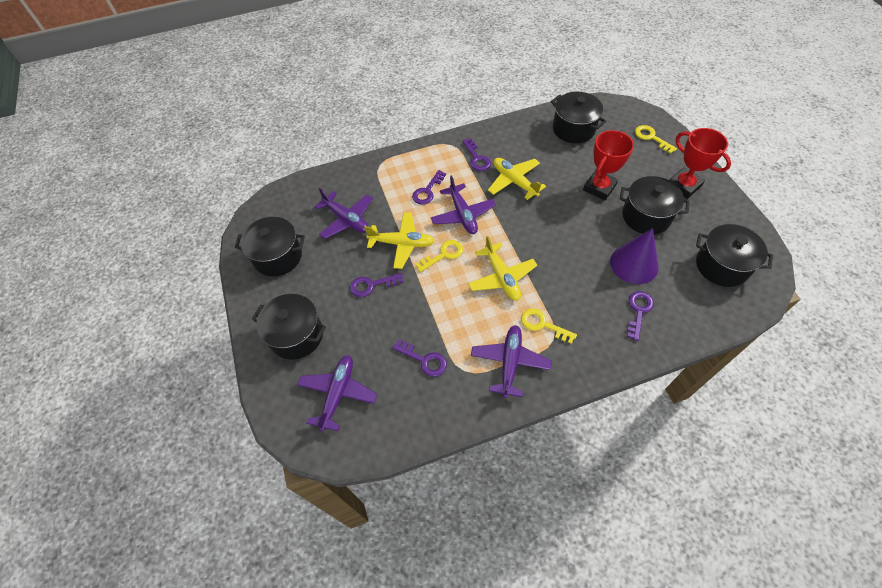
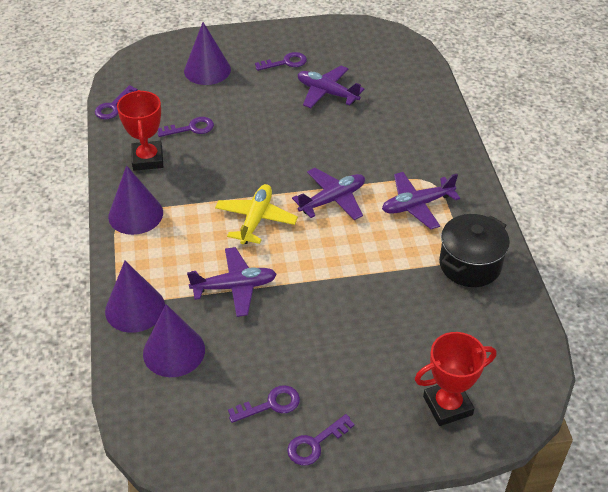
black pot: 5 -> 1
purple cone: 1 -> 4
yellow key: 3 -> 0
yellow plane: 3 -> 1

